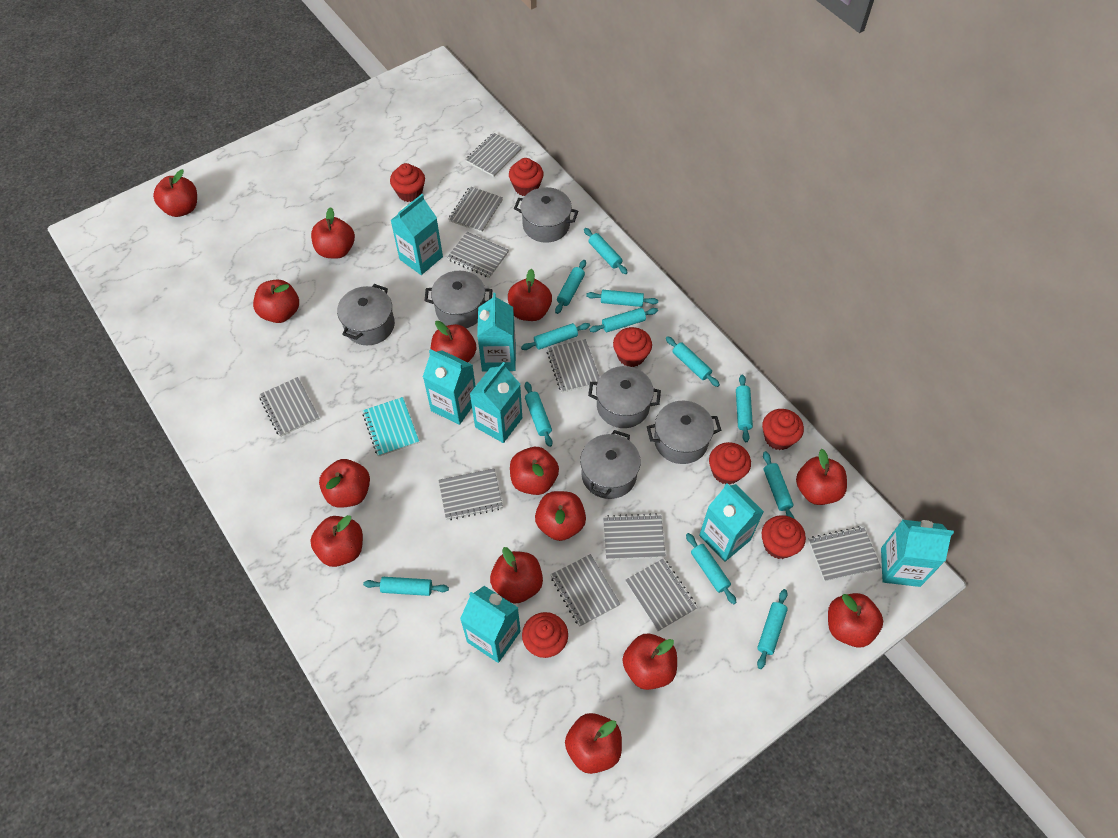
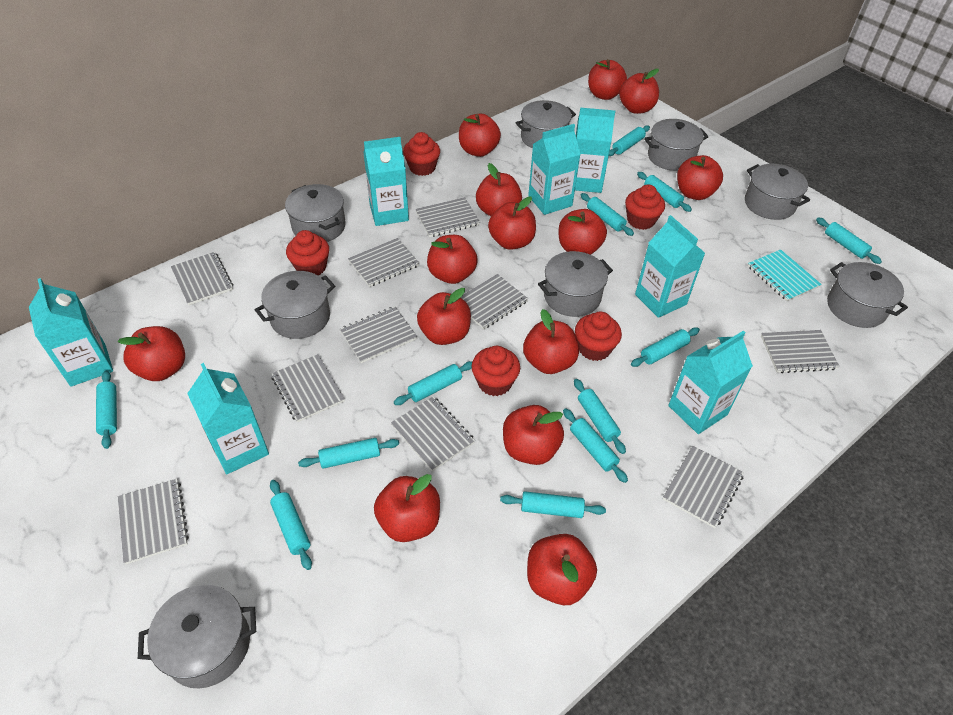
grey pot: 6 -> 8
red cupcake: 7 -> 5

